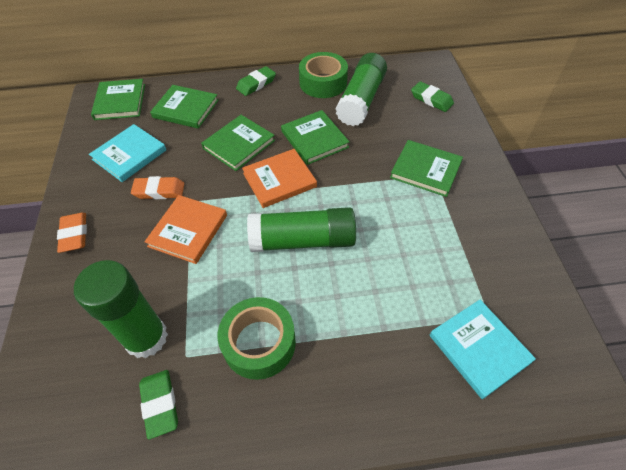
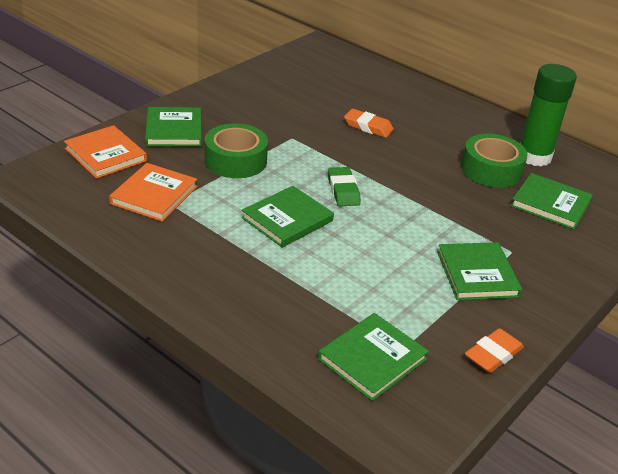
green eraser: 3 -> 1
green glue stick: 3 -> 1
turquoise book: 2 -> 0

